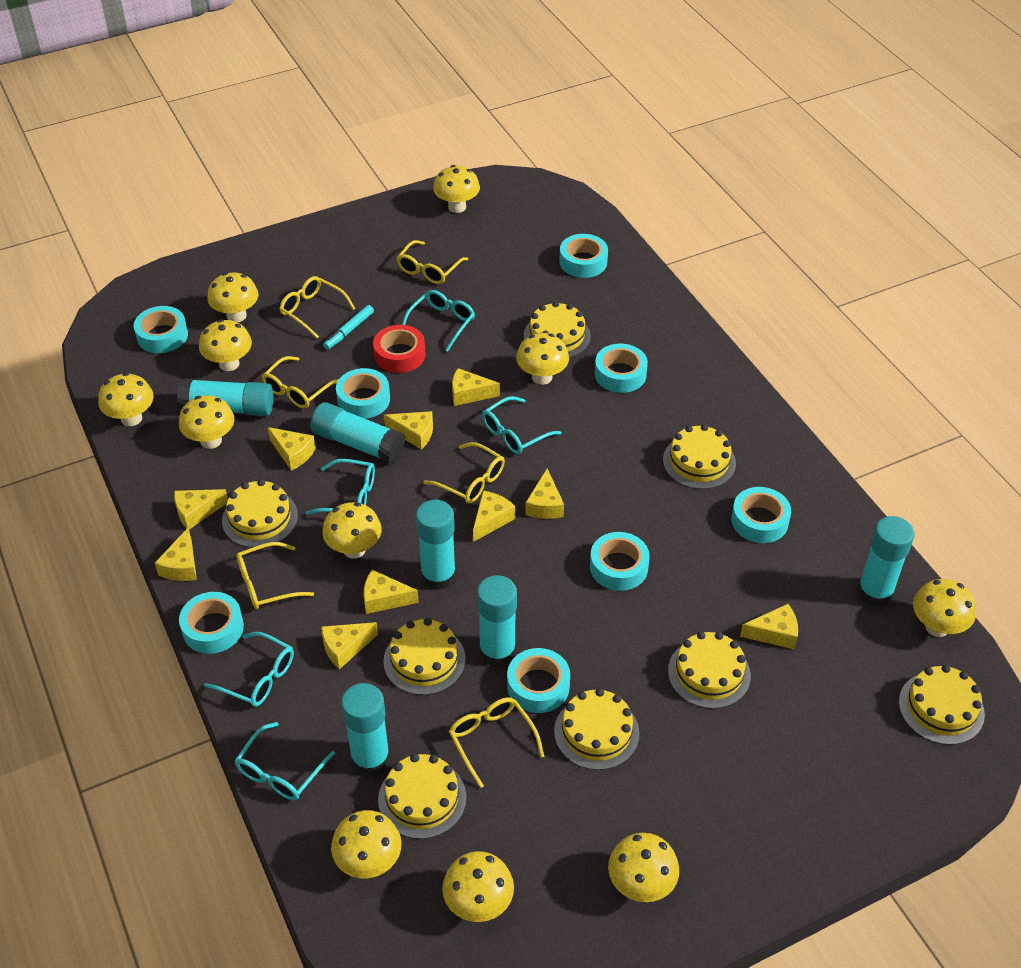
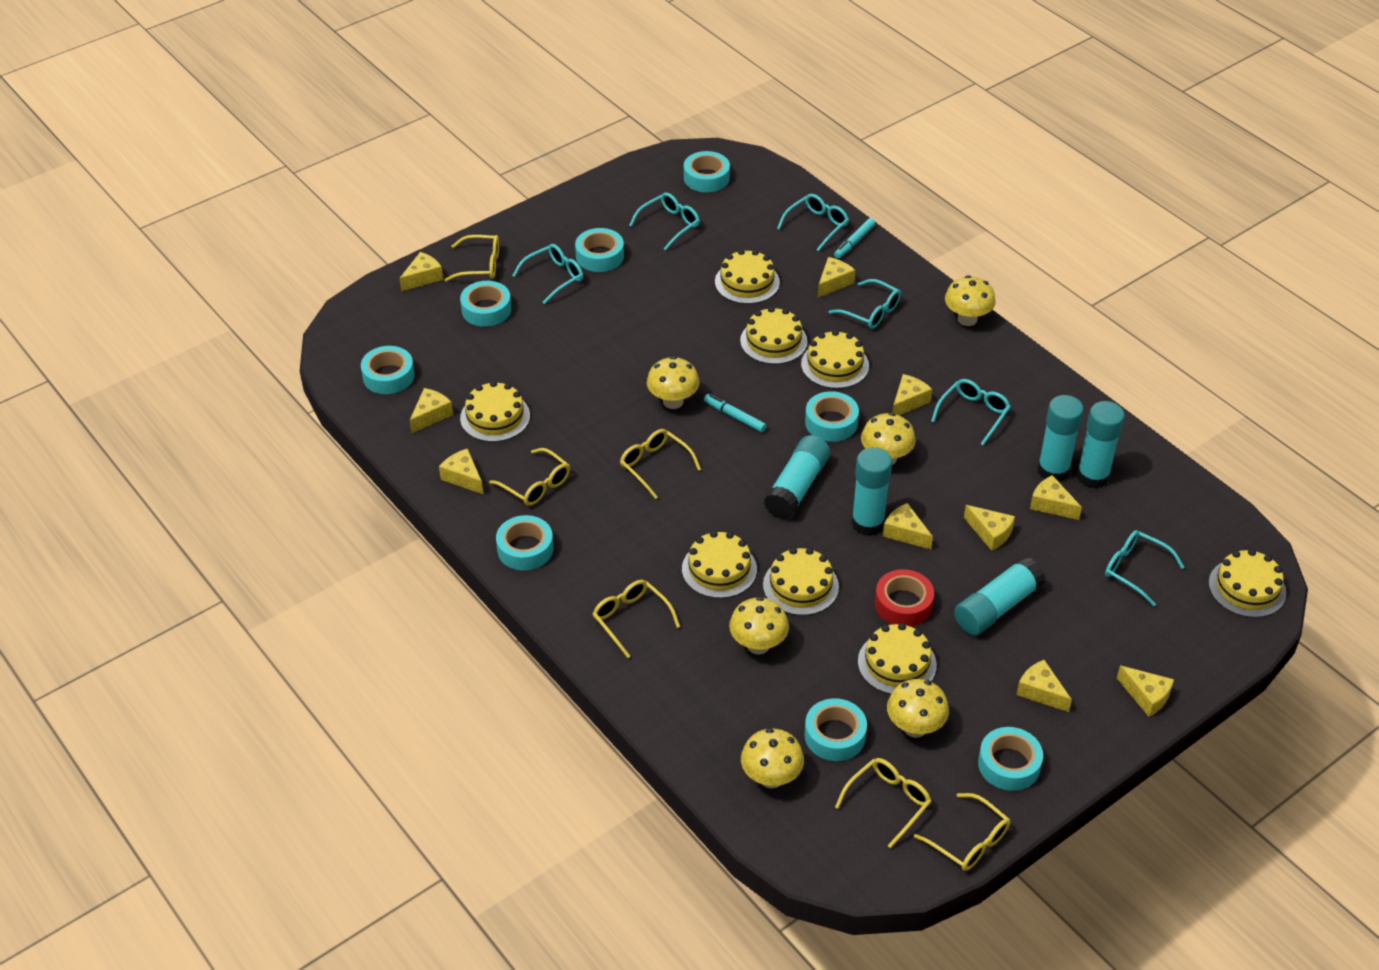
turquoise glasses: 5 -> 6
turquoise glue stick: 6 -> 5
turquoise marker: 1 -> 2
yellow mushroom: 11 -> 6

